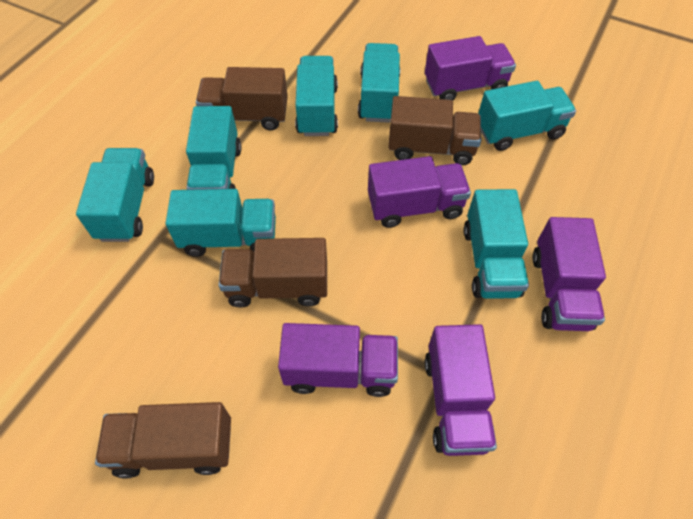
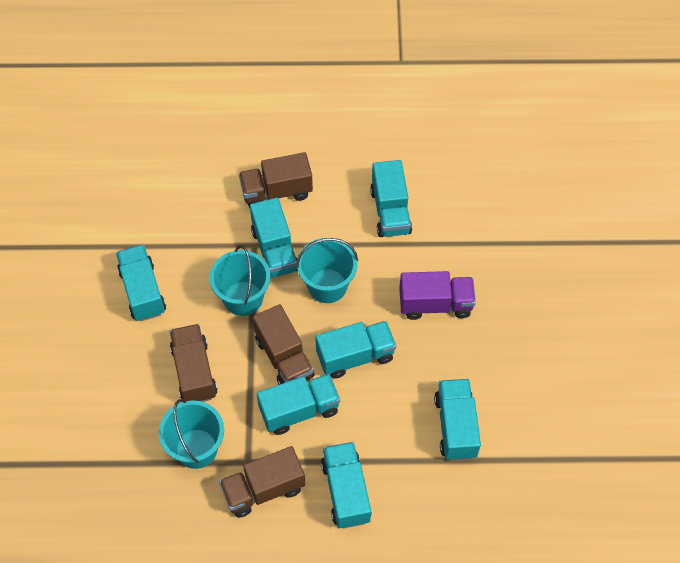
purple truck: 5 -> 1
turquoise bucket: 0 -> 3

